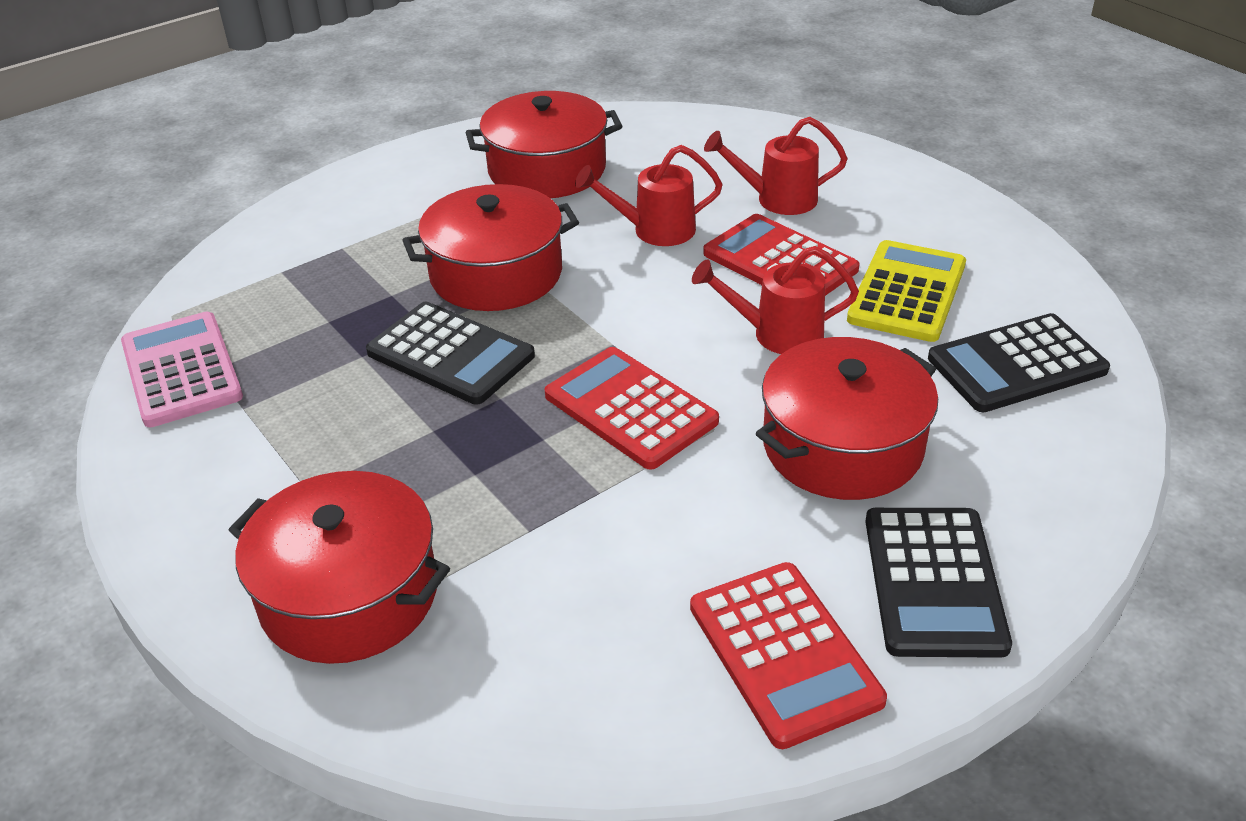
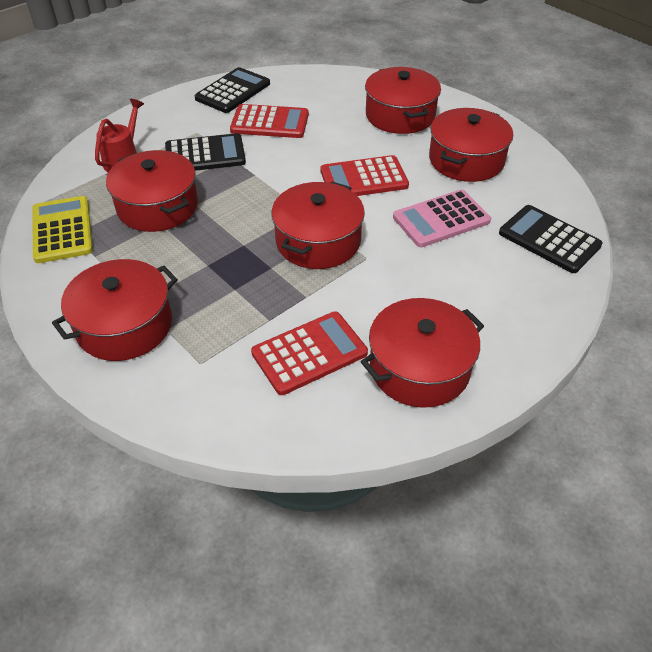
red pot: 4 -> 6
red watering can: 3 -> 1

